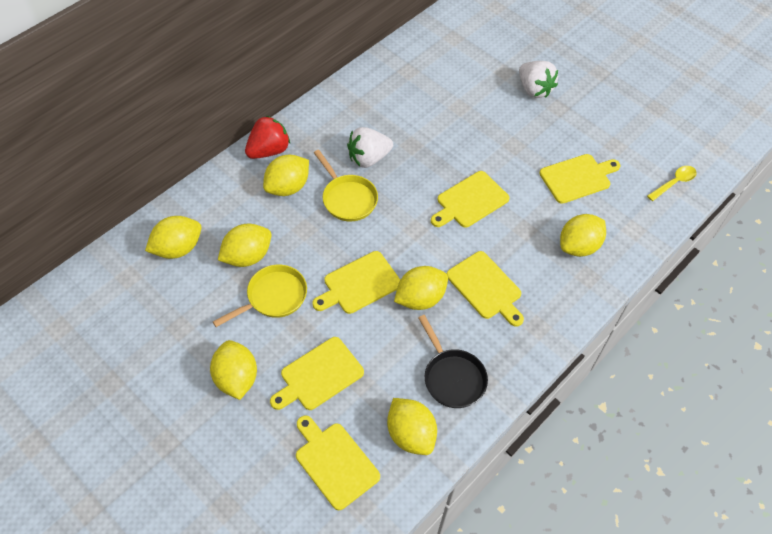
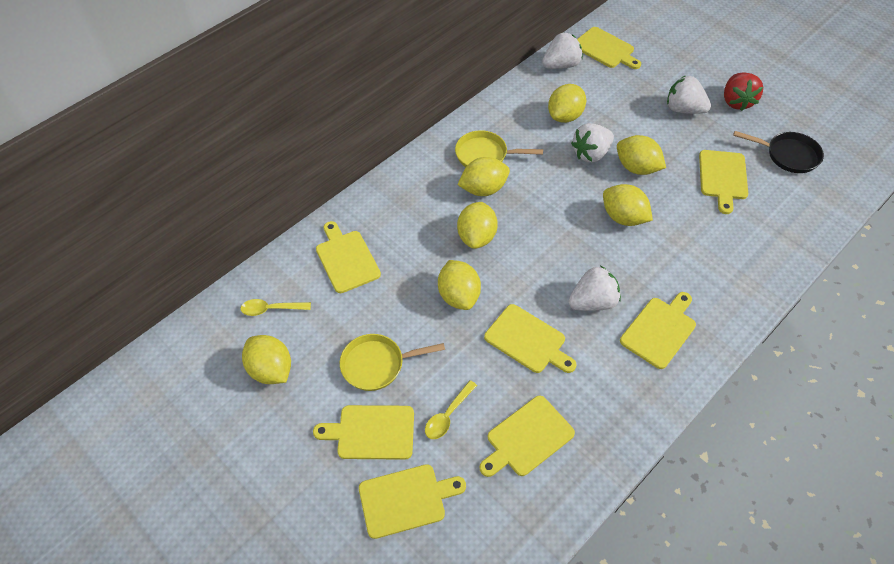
white strawberry: 2 -> 4
yellow cutting board: 6 -> 8
yellow spoon: 1 -> 2

